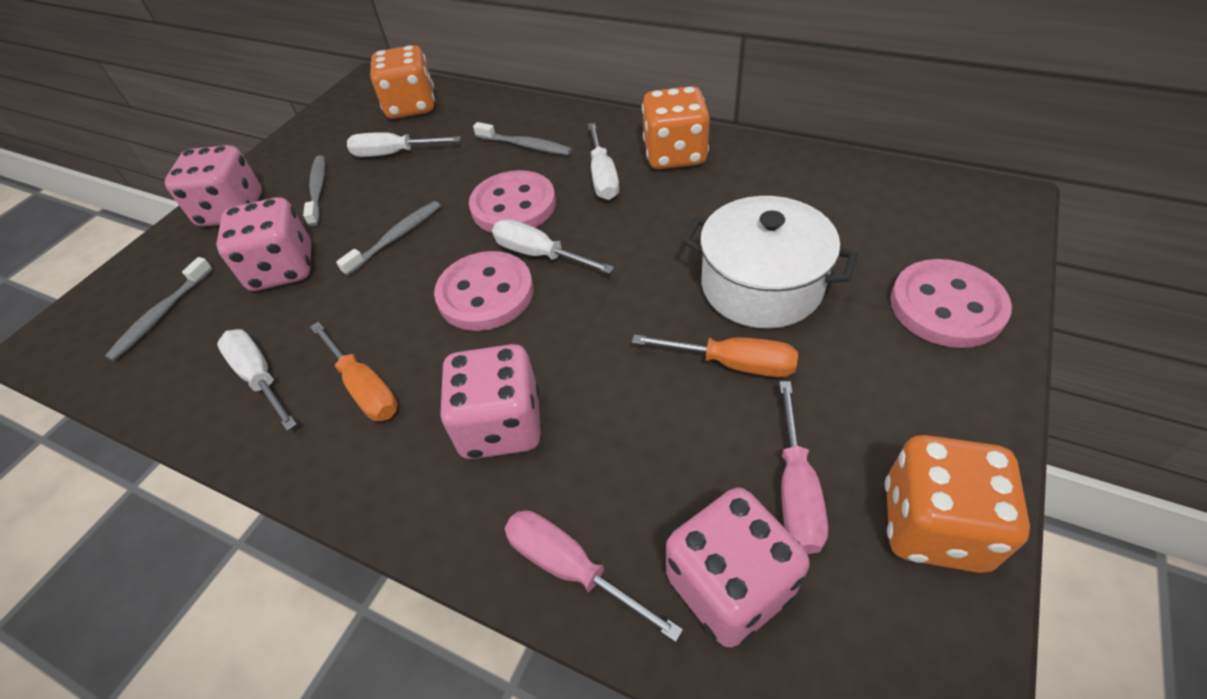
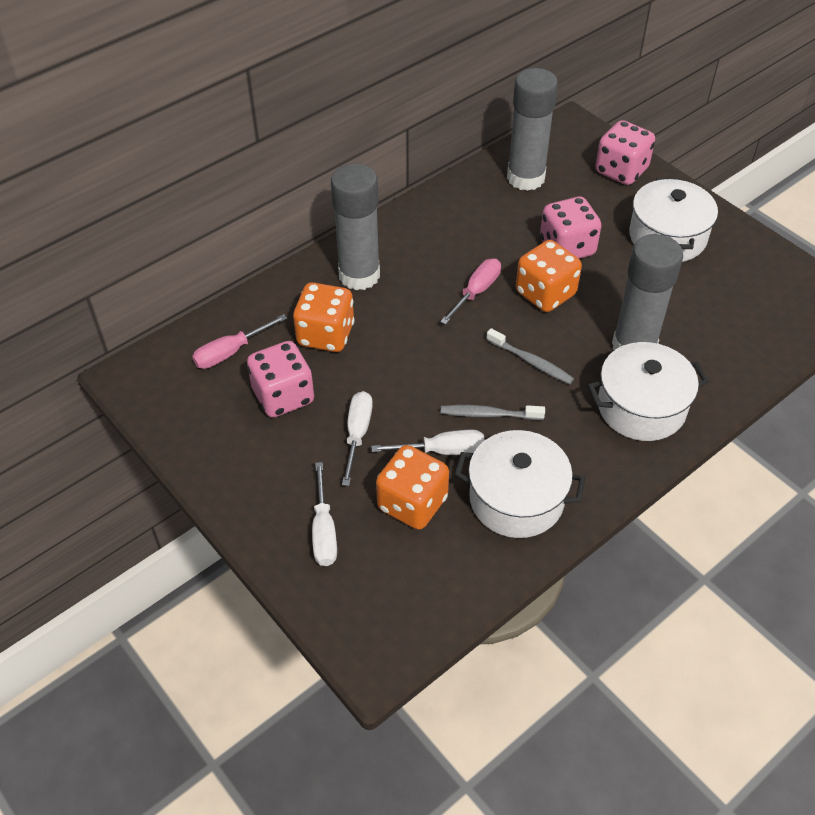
grey glue stick: 0 -> 3
grey toothbrush: 4 -> 2
orange screwdriver: 2 -> 0
pink button: 3 -> 0
pink dice: 4 -> 3
white pot: 1 -> 3
white screwdriver: 4 -> 3

